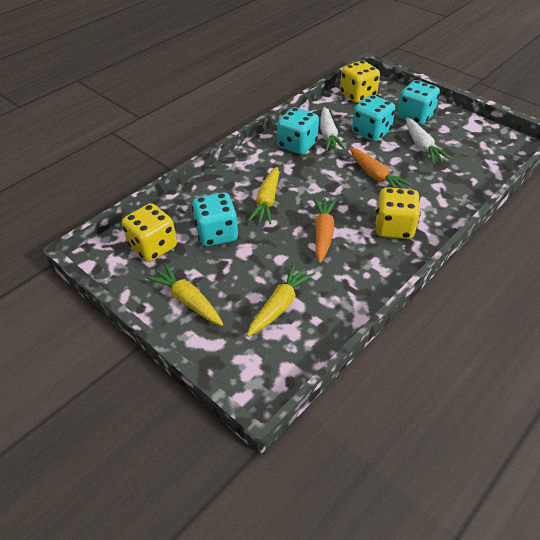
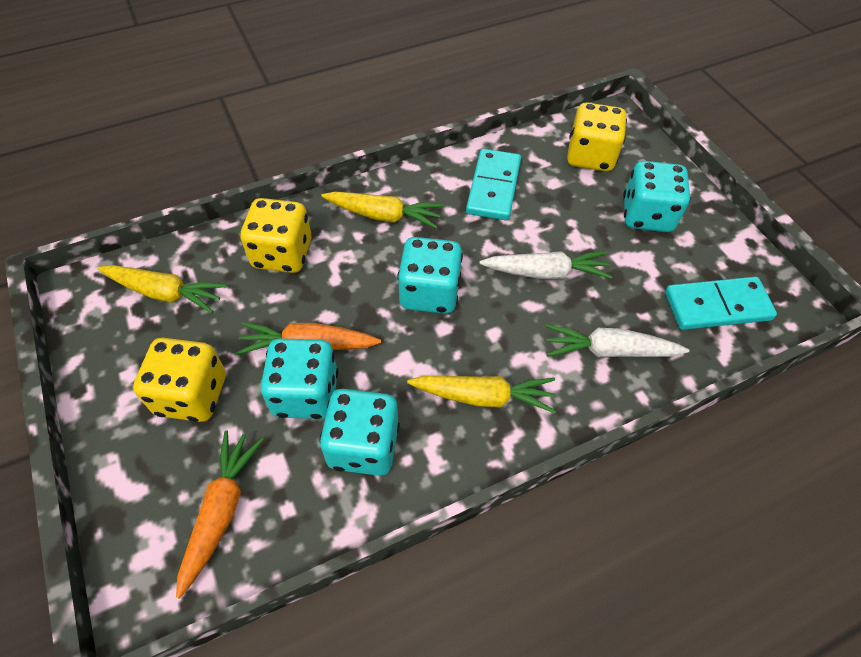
turquoise domino: 0 -> 2

